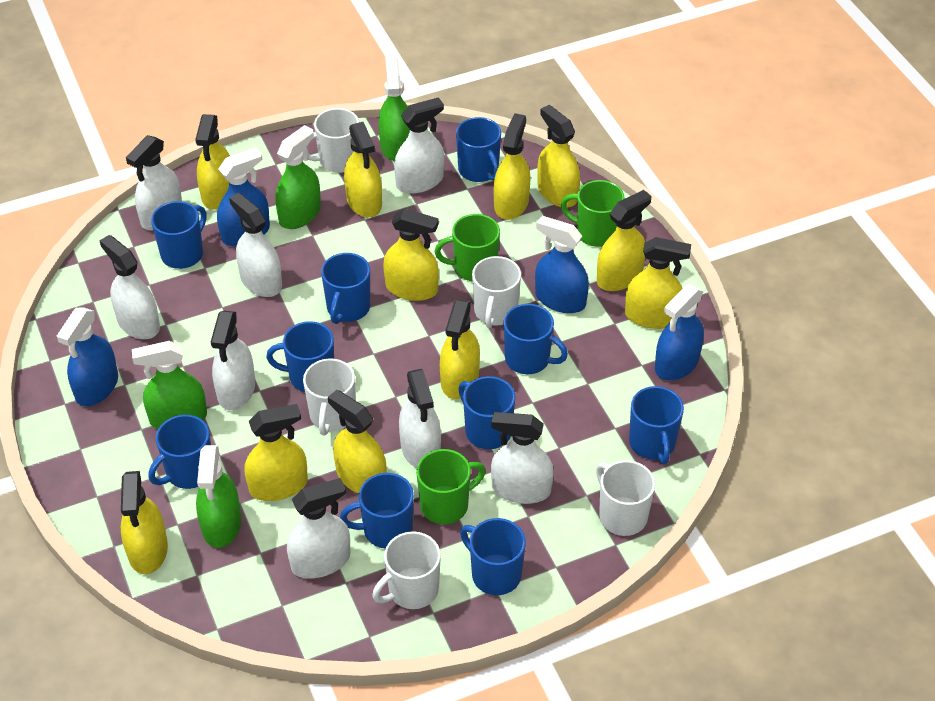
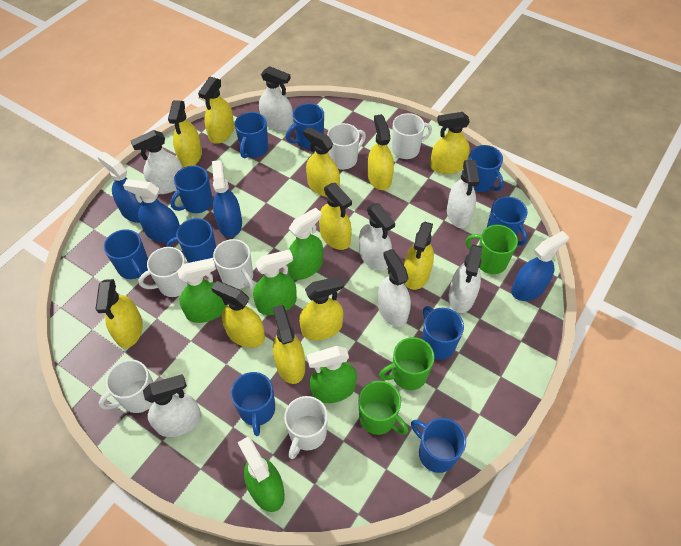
green spray bottle: 4 -> 5
white mug: 5 -> 6
white spray bottle: 8 -> 7

